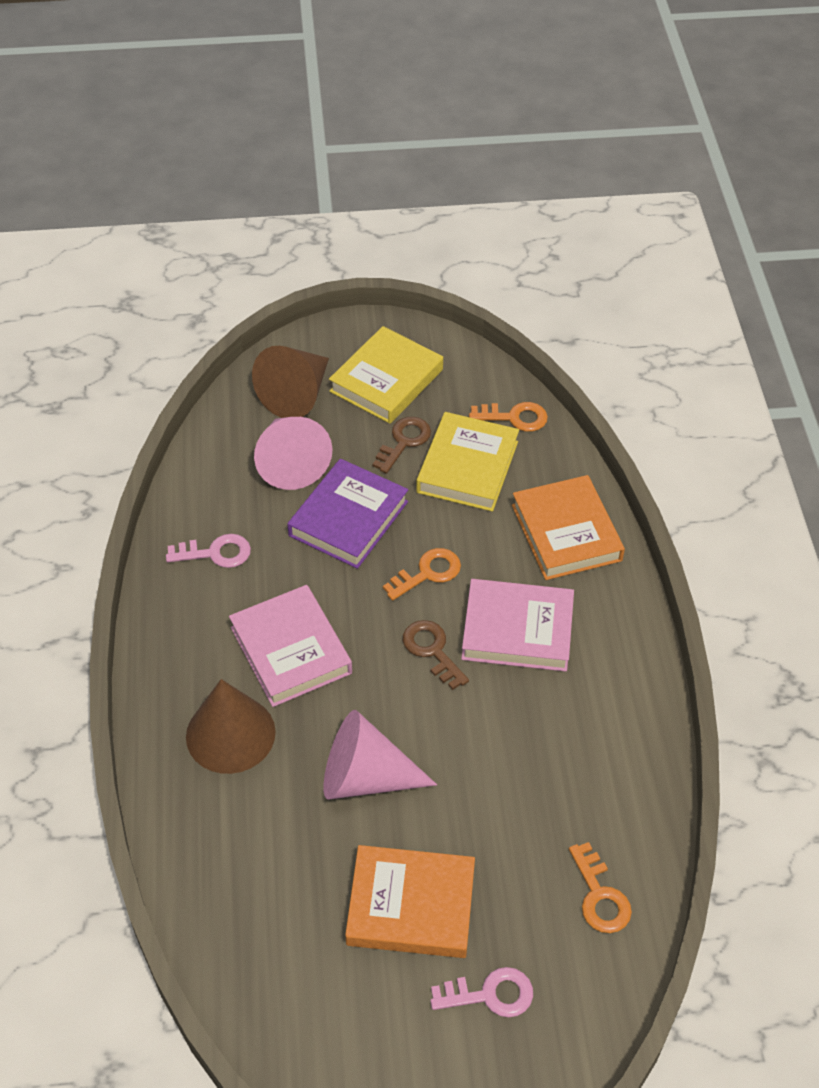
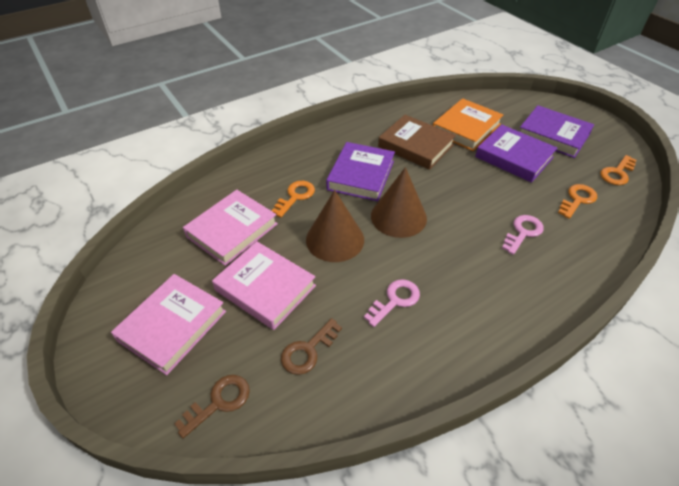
brown book: 0 -> 1
orange book: 2 -> 1
pink book: 2 -> 3
pink cone: 2 -> 0
purple book: 1 -> 3
yellow book: 2 -> 0

